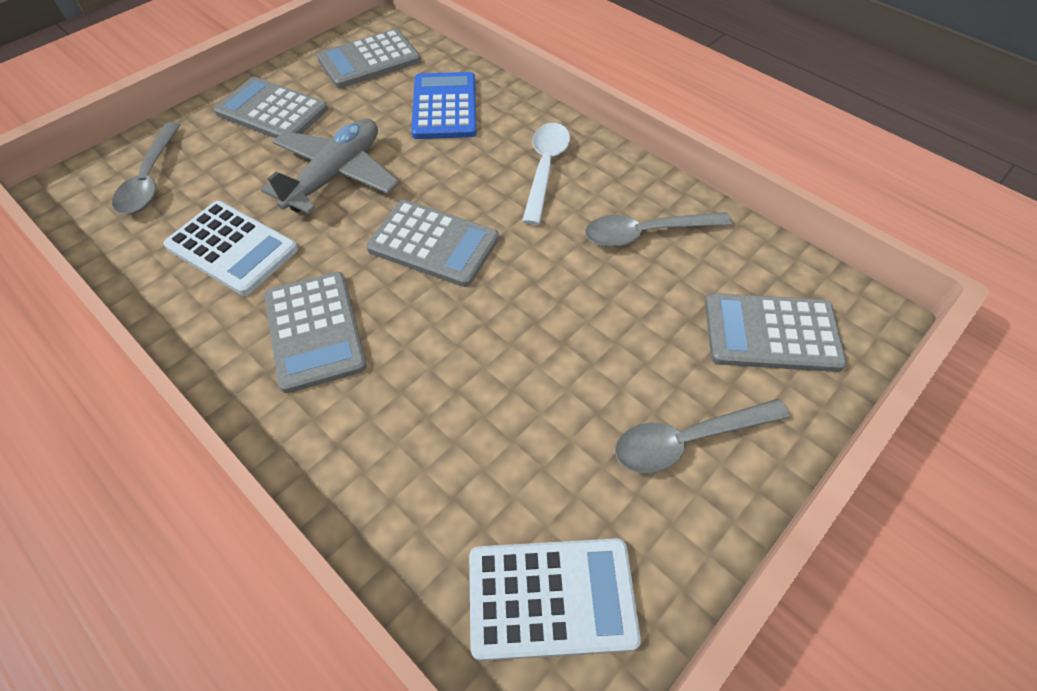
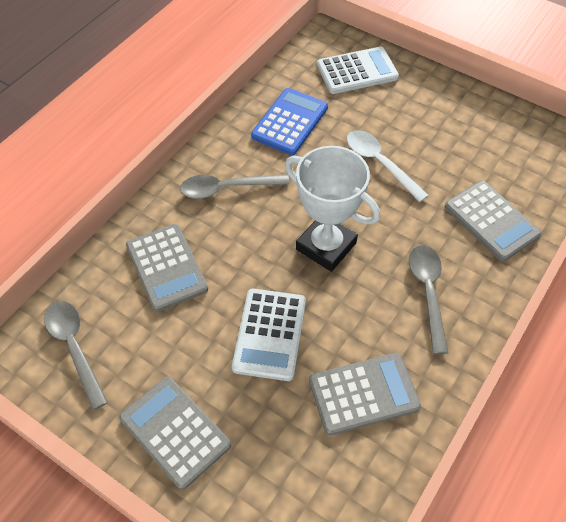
grey calculator: 5 -> 4
grey plane: 1 -> 0
white trophy: 0 -> 1

